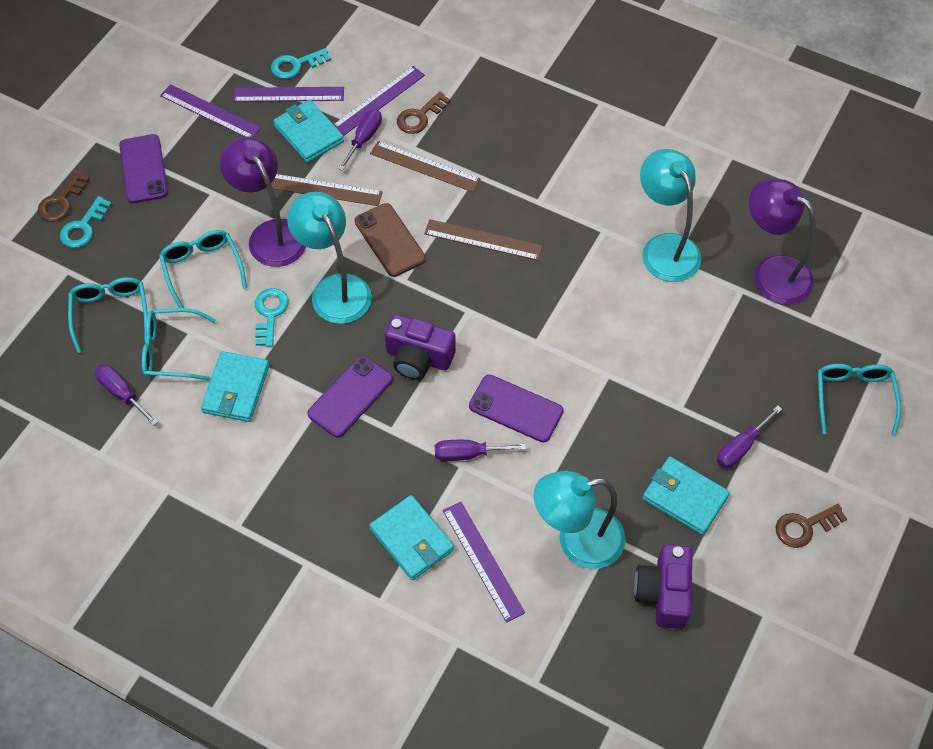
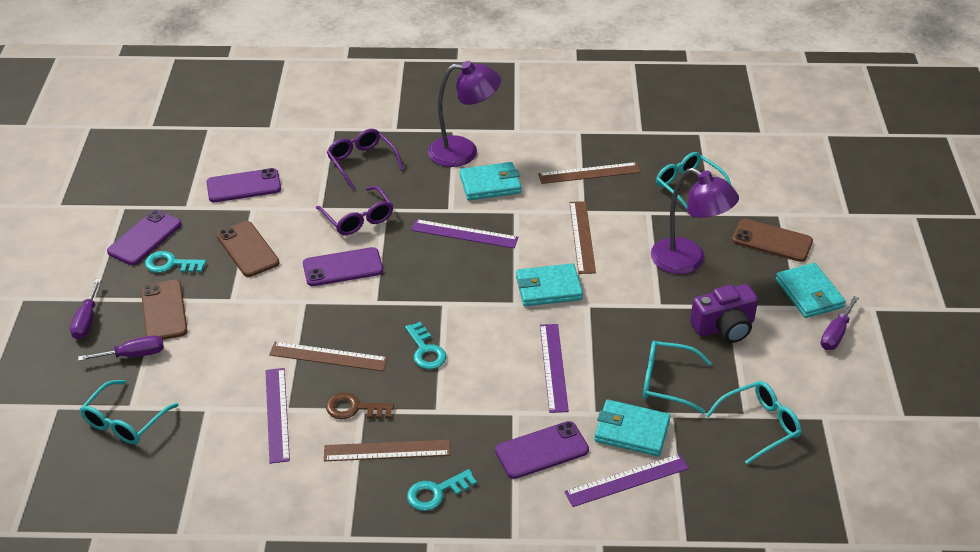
brown key: 3 -> 1
brown phone: 1 -> 3
brown ruler: 3 -> 4
purple camera: 2 -> 1
purple glasses: 0 -> 2
purple phone: 3 -> 4
purple screwdriver: 4 -> 3
turquoise lamp: 3 -> 0

